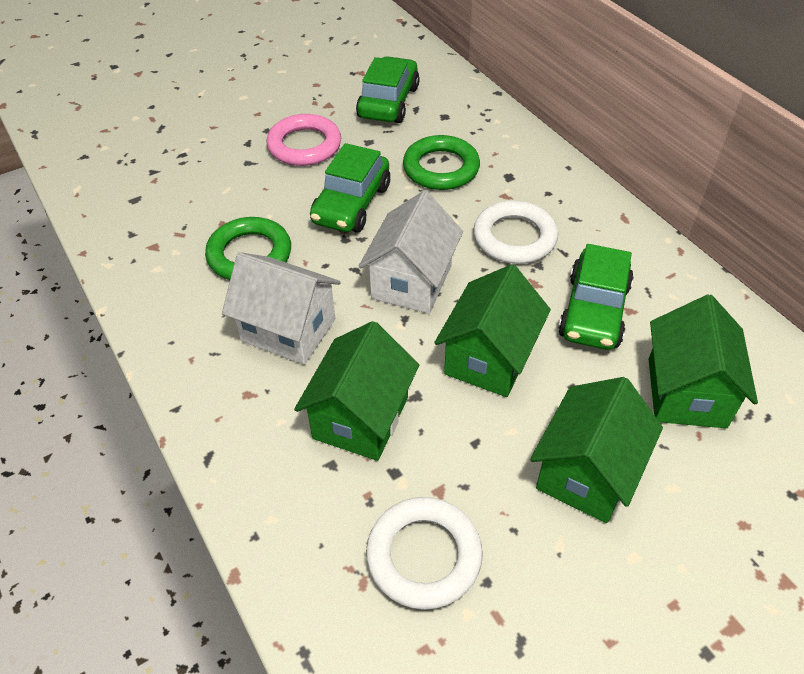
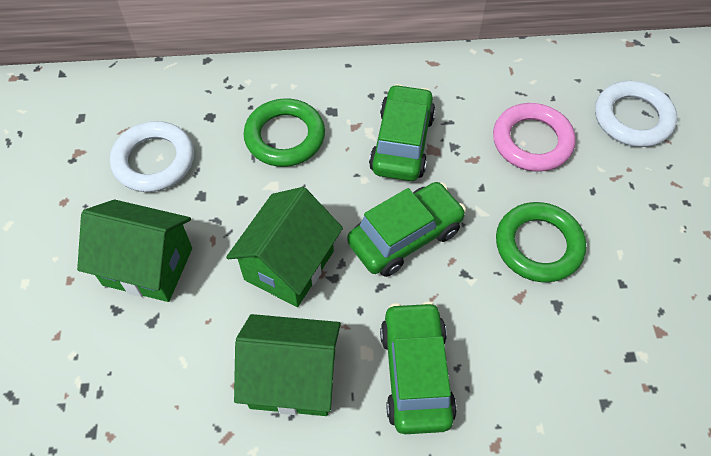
green house: 4 -> 3
white house: 2 -> 0

